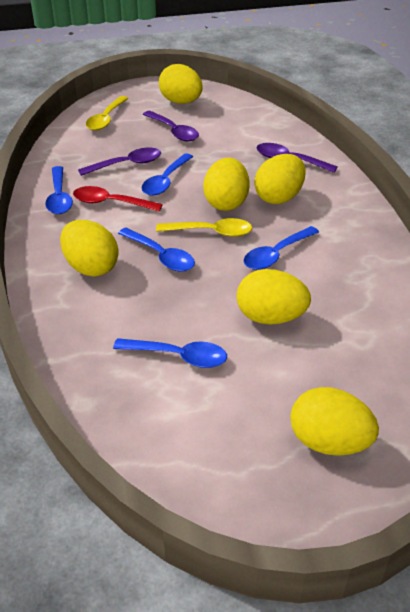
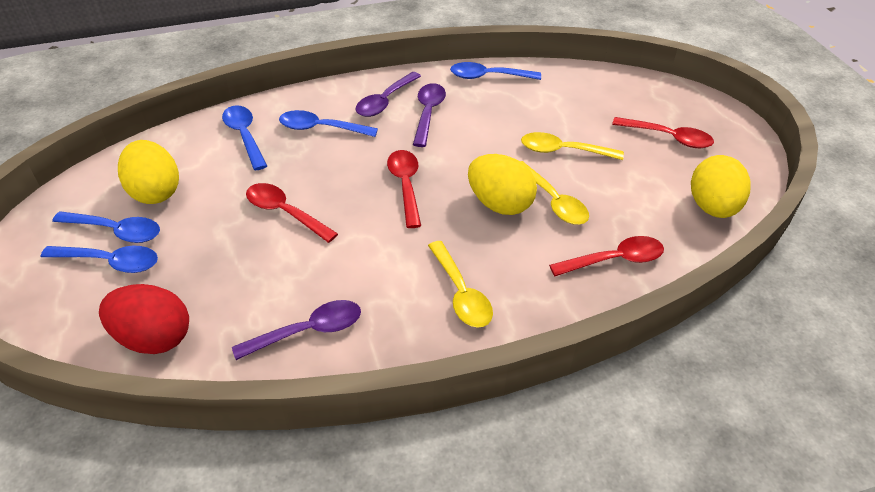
red egg: 0 -> 1
red spoon: 1 -> 4
yellow egg: 6 -> 3
yellow spoon: 2 -> 3

